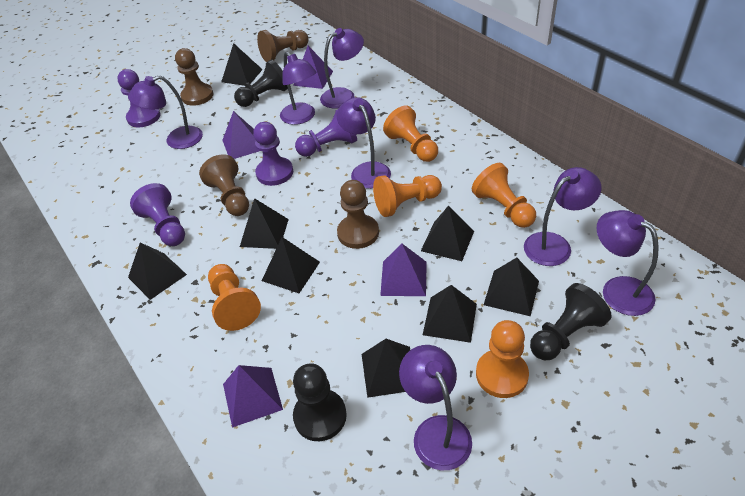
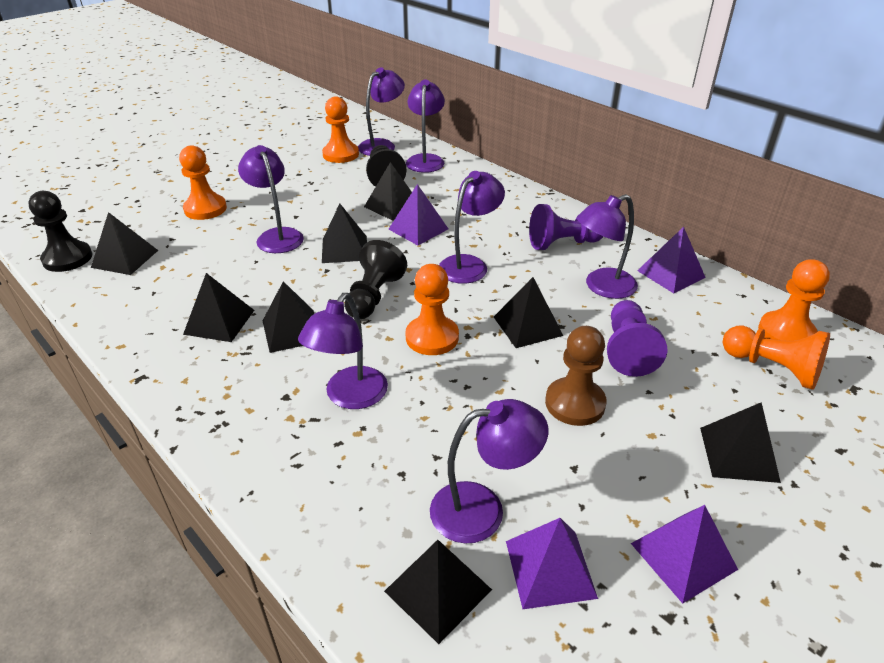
brown pawn: 4 -> 1
purple pawn: 4 -> 2

